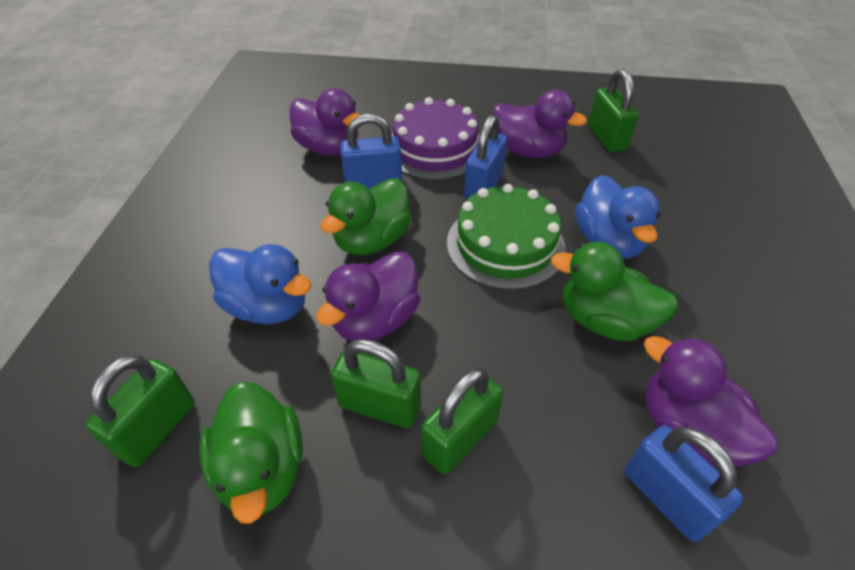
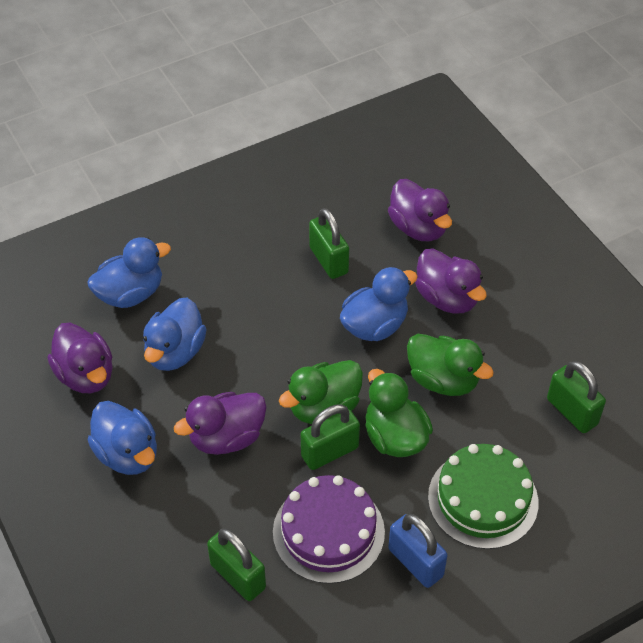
blue duck: 2 -> 4
blue padlock: 3 -> 1

